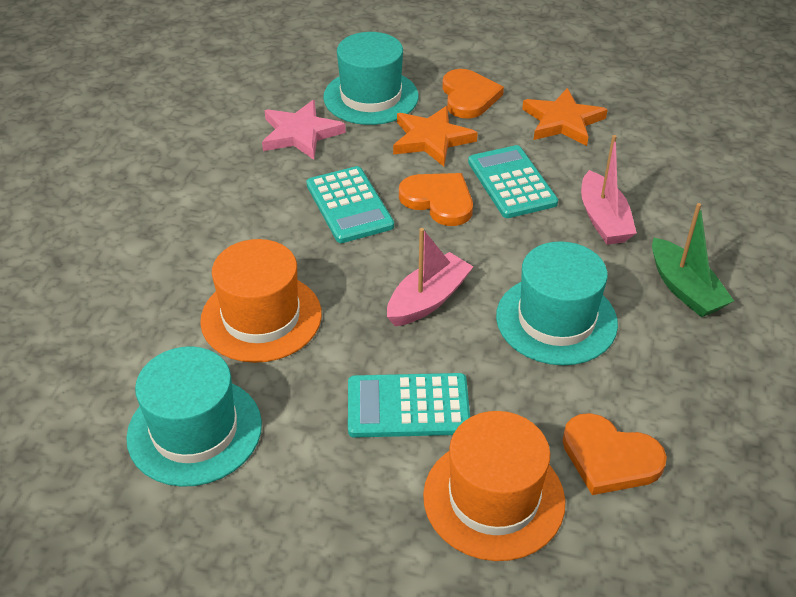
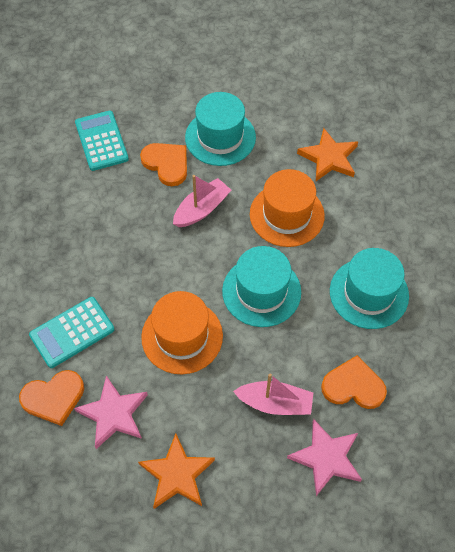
green boat: 1 -> 0
pink star: 1 -> 2
turquoise calculator: 3 -> 2

